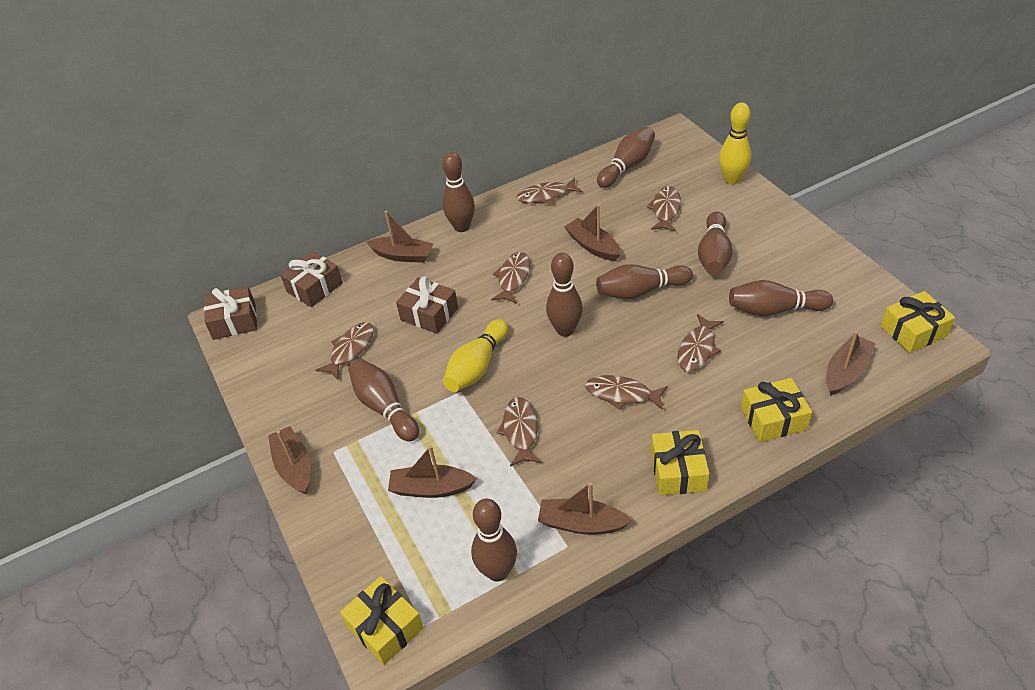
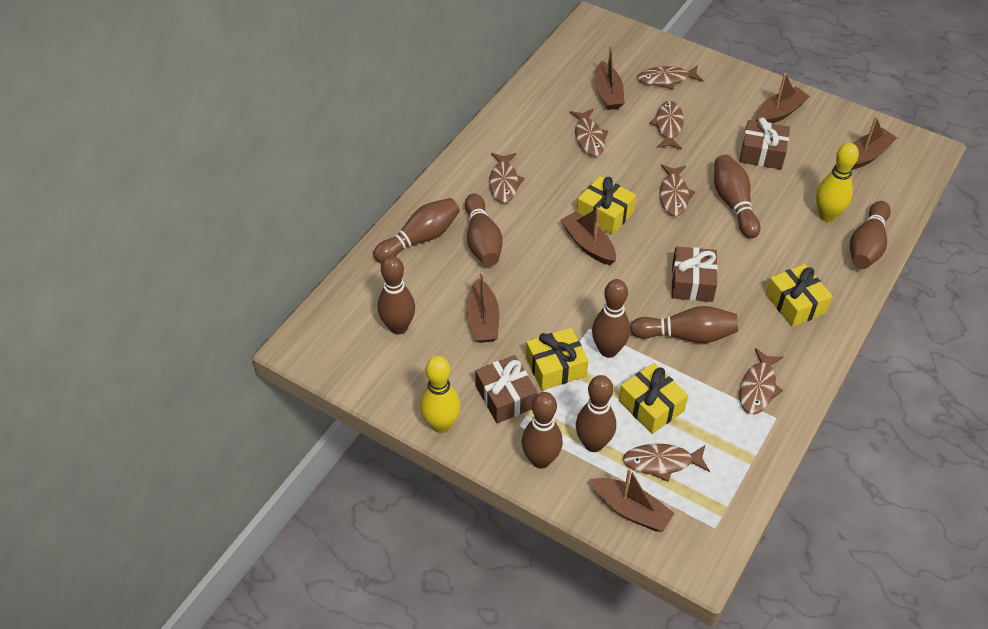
brown bowling pin: 8 -> 9

